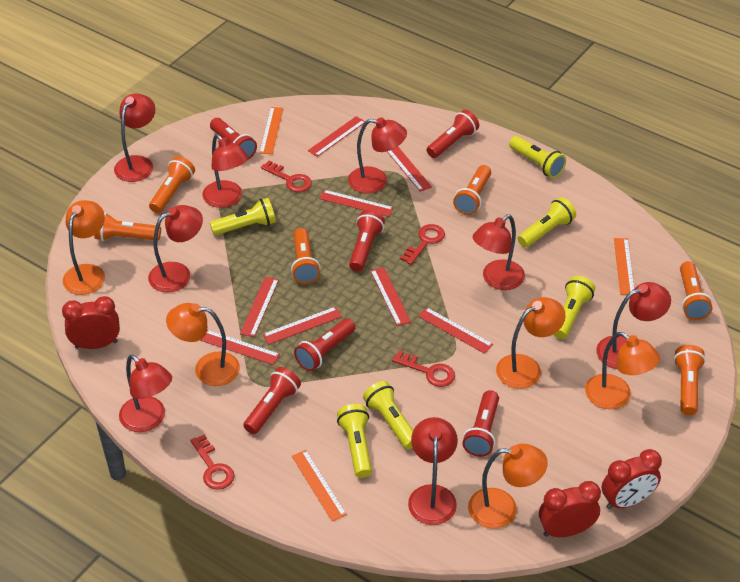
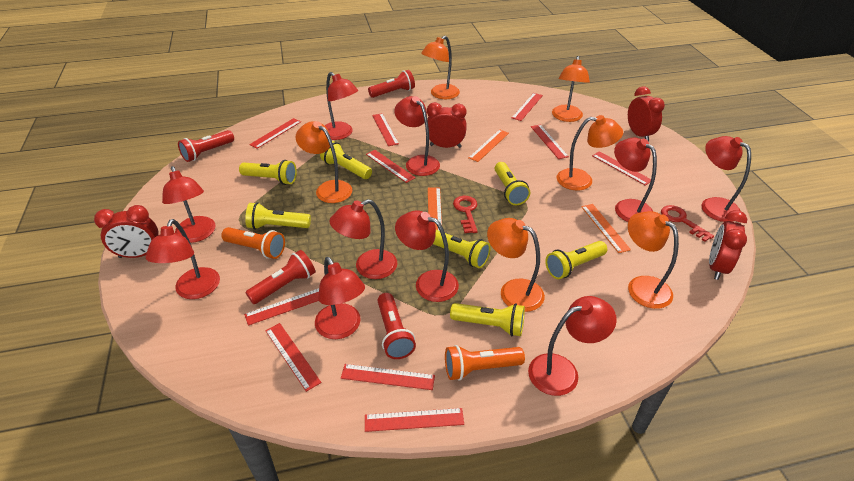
orange flashlight: 6 -> 2
orange lamp: 5 -> 6
red clock: 3 -> 4
red flashlight: 6 -> 4
red key: 4 -> 2
red lamp: 8 -> 10
red ruler: 8 -> 10
yellow flashlight: 6 -> 7

